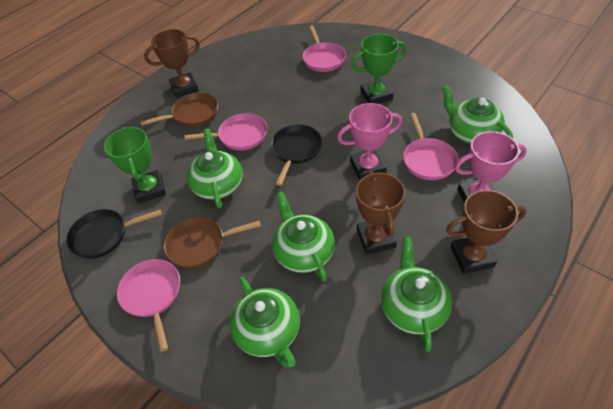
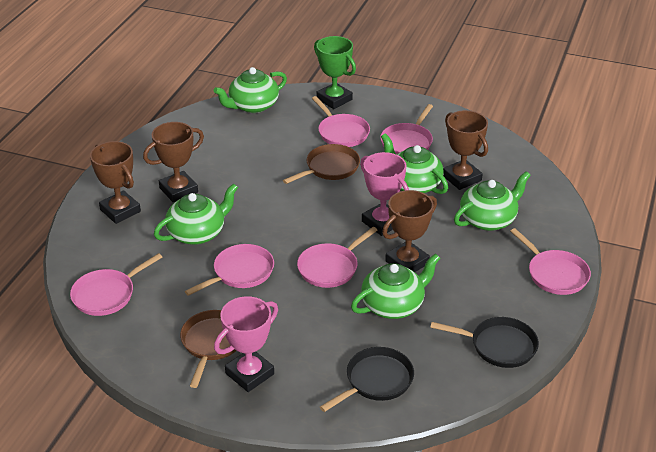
brown trophy: 3 -> 4
green trophy: 2 -> 1
pink pan: 4 -> 6

